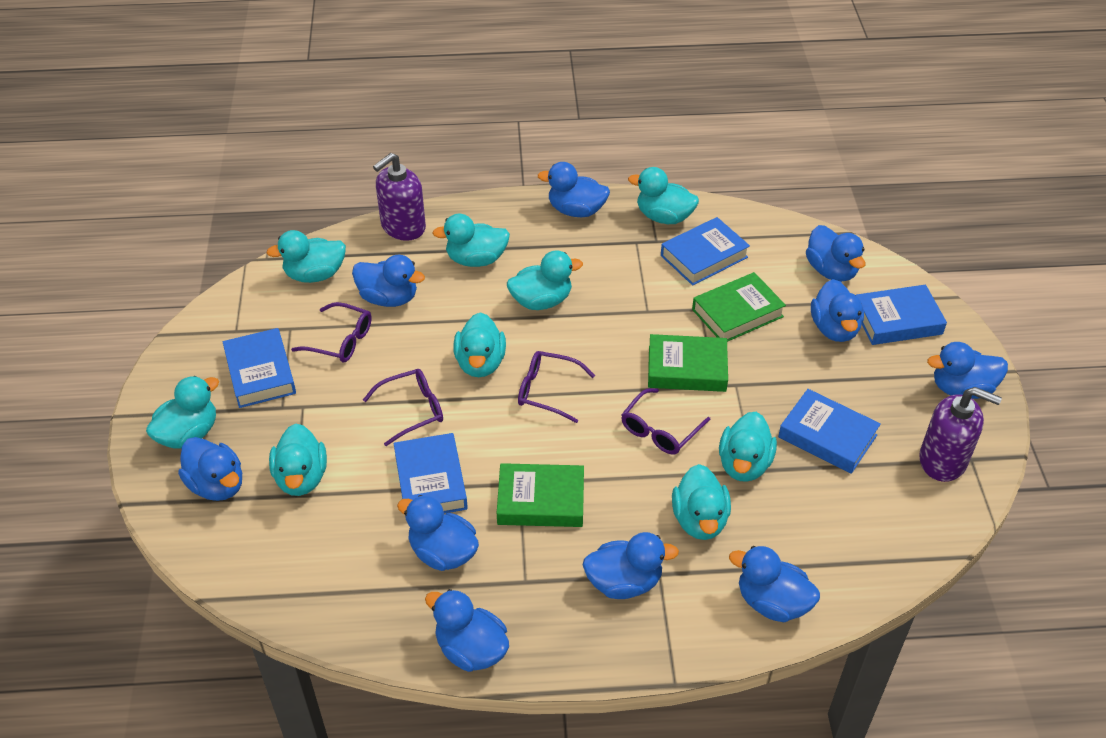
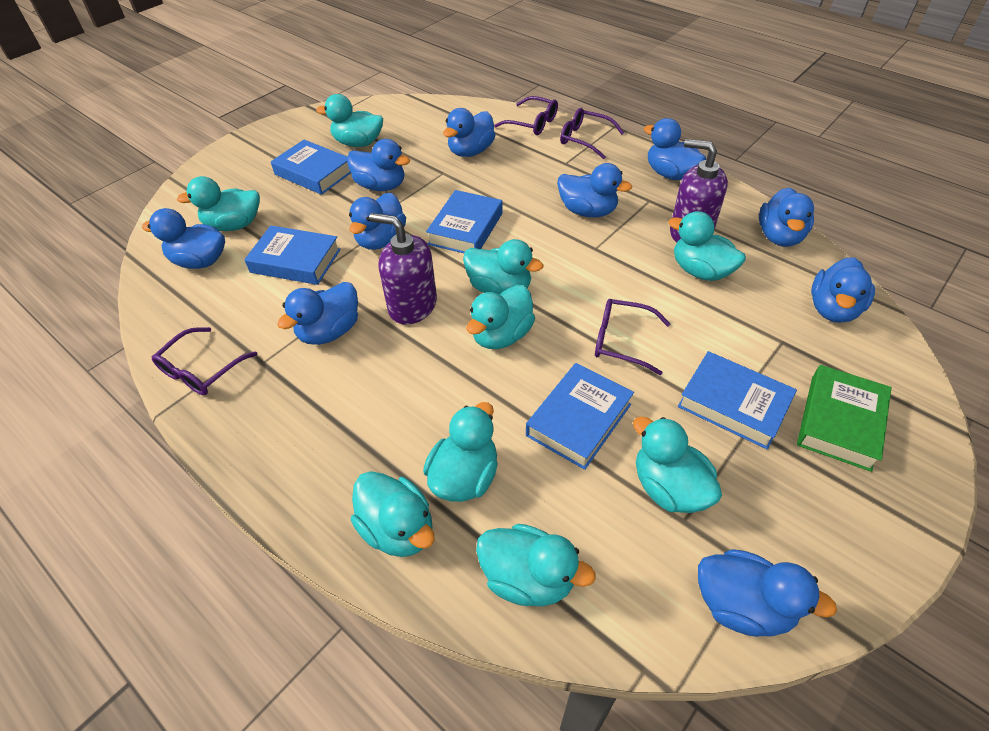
green book: 3 -> 1

